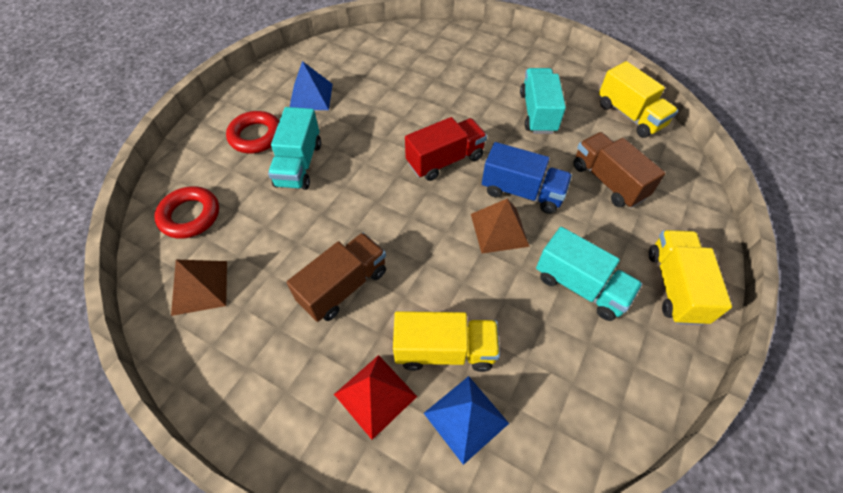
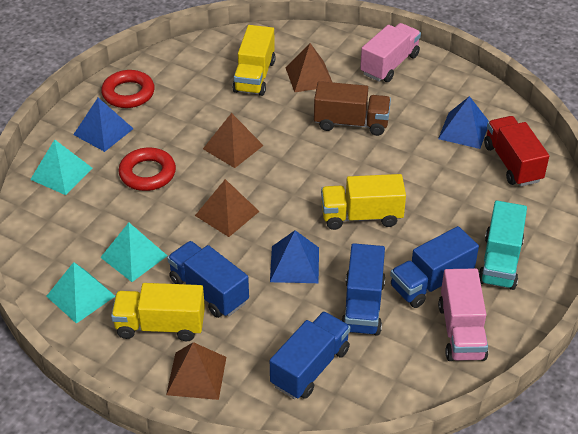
blue pyramid: 2 -> 3
blue truck: 1 -> 4
brown pyramid: 2 -> 4
brown truck: 2 -> 1
pink truck: 0 -> 2
red pyramid: 1 -> 0
turquoise pyramid: 0 -> 3
turquoise truck: 3 -> 1

